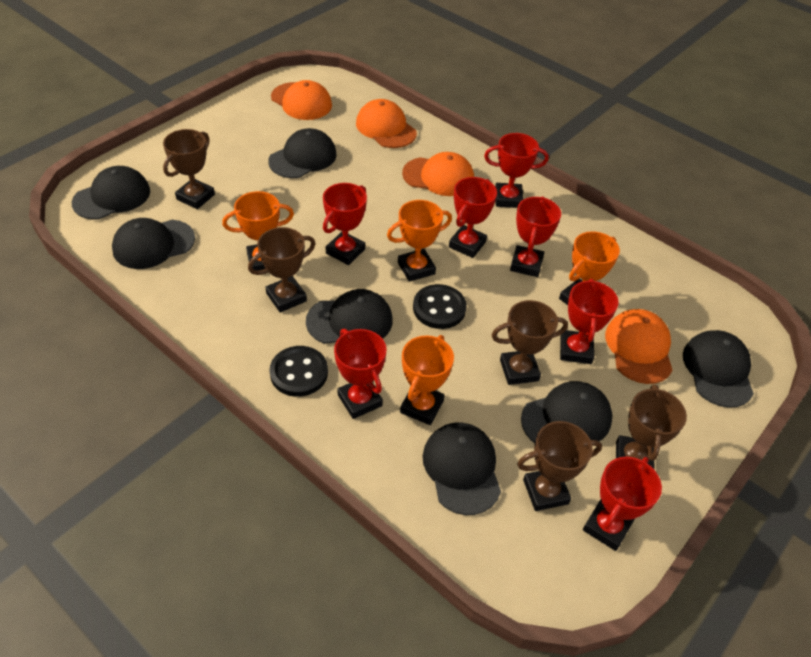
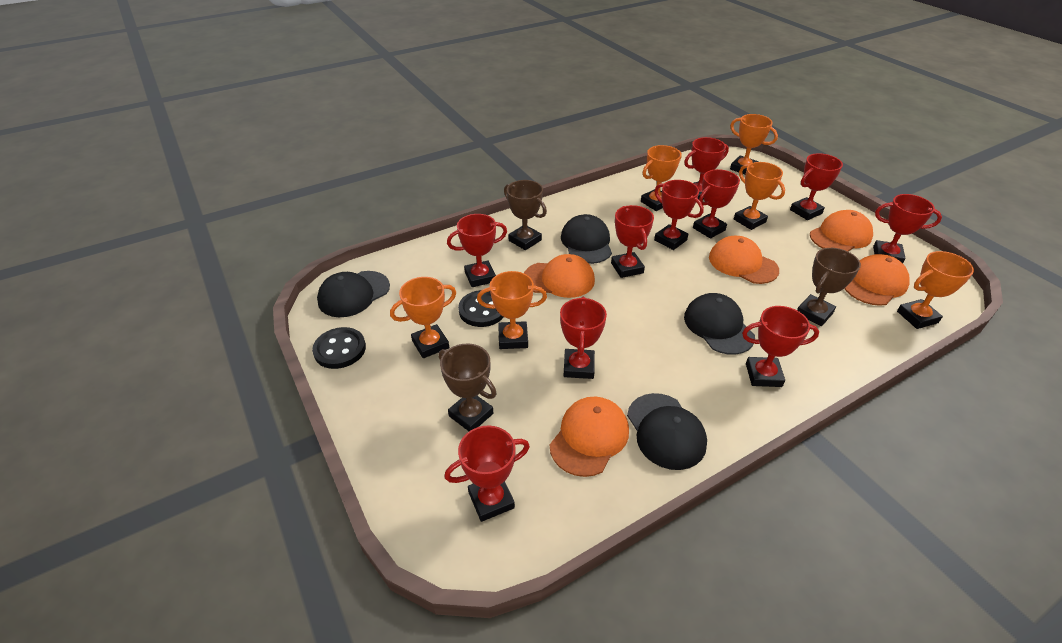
black cap: 7 -> 4
brown trophy: 5 -> 3
orange cap: 4 -> 5
orange trophy: 4 -> 6
red trophy: 7 -> 10

